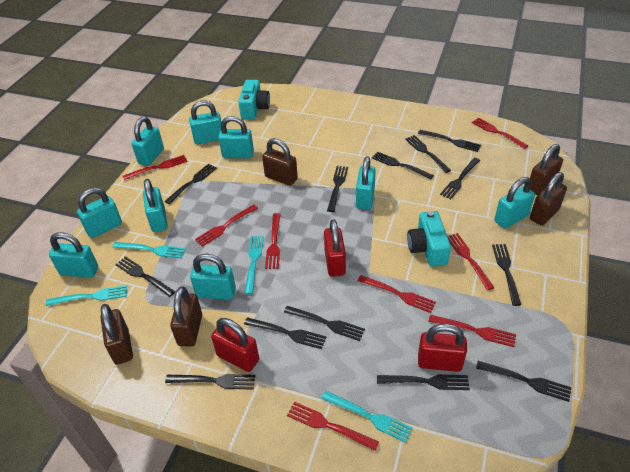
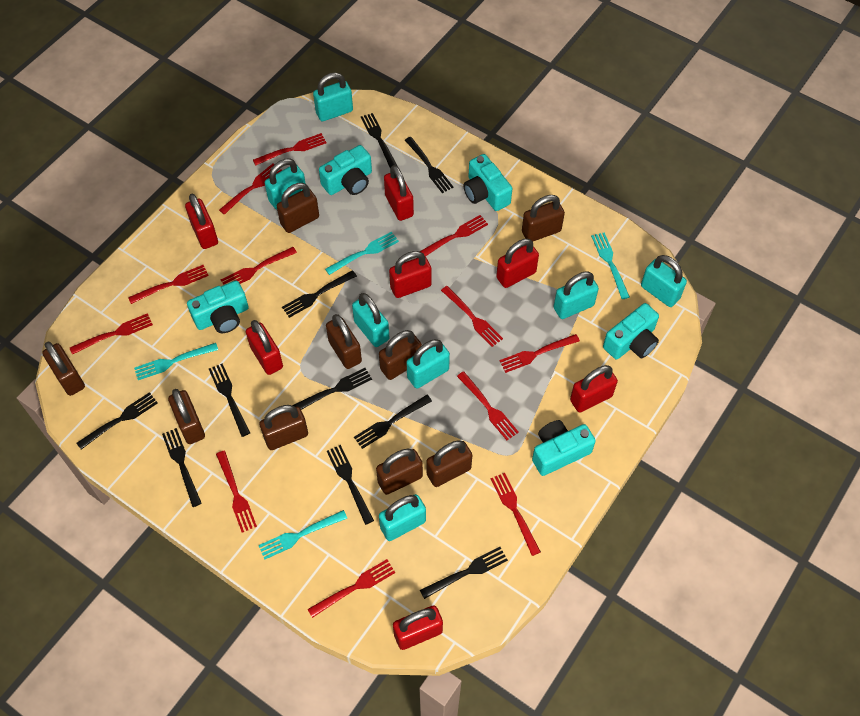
black fork: 13 -> 10
brown padlock: 5 -> 9
red fork: 8 -> 12
red padlock: 3 -> 7
turquoise camera: 2 -> 5
turquoise padlock: 9 -> 7

